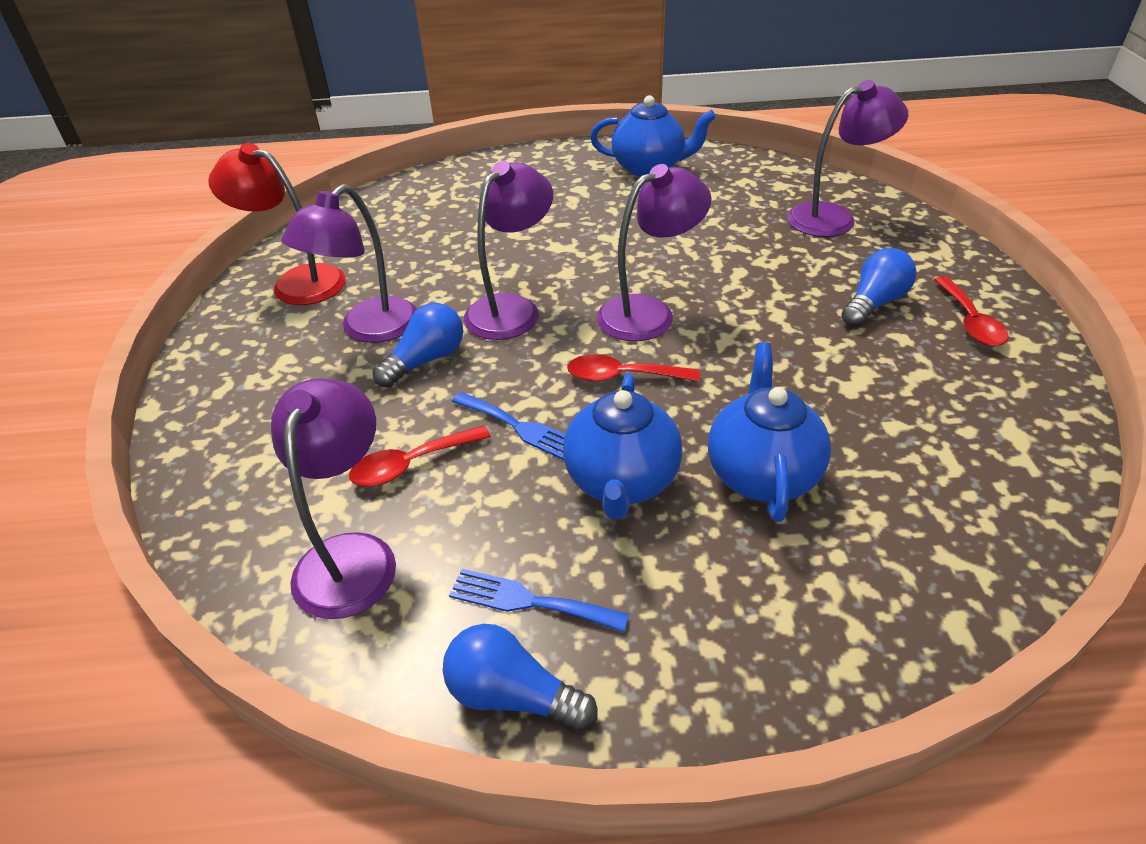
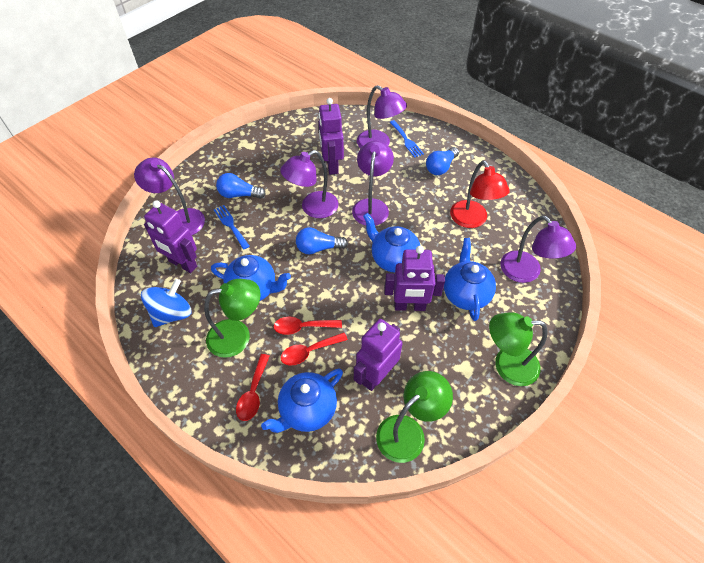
blue spinning top: 0 -> 1
blue teapot: 3 -> 4
green lamp: 0 -> 3
purple robot: 0 -> 4

